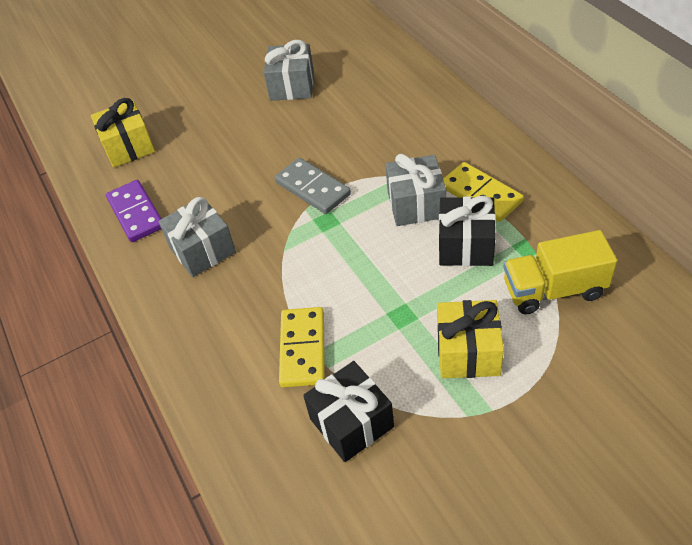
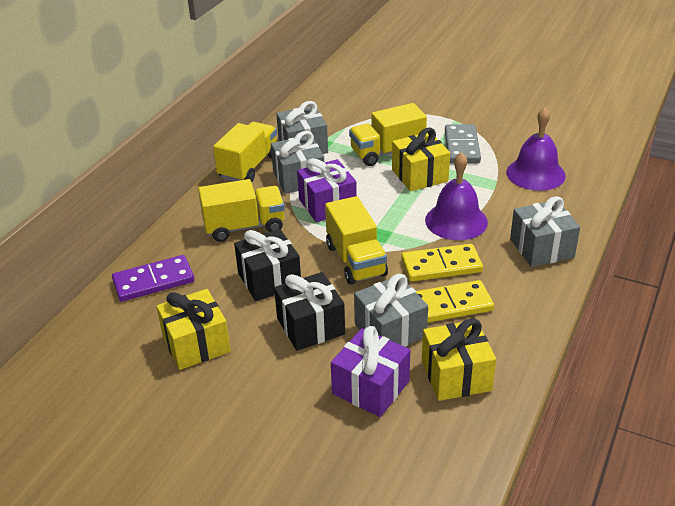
grey gift: 3 -> 4
purple bell: 0 -> 2
purple gift: 0 -> 2
yellow gift: 2 -> 3
yellow truck: 1 -> 4

